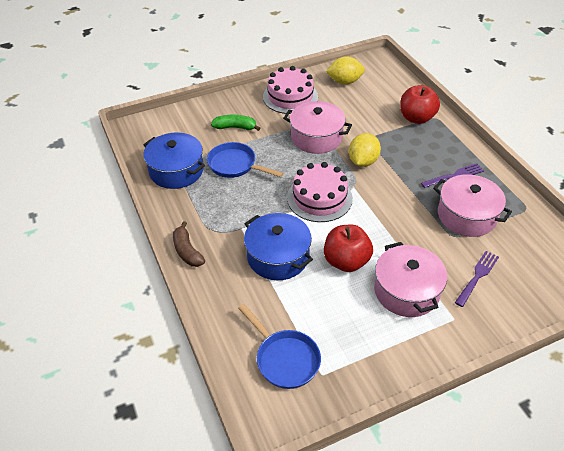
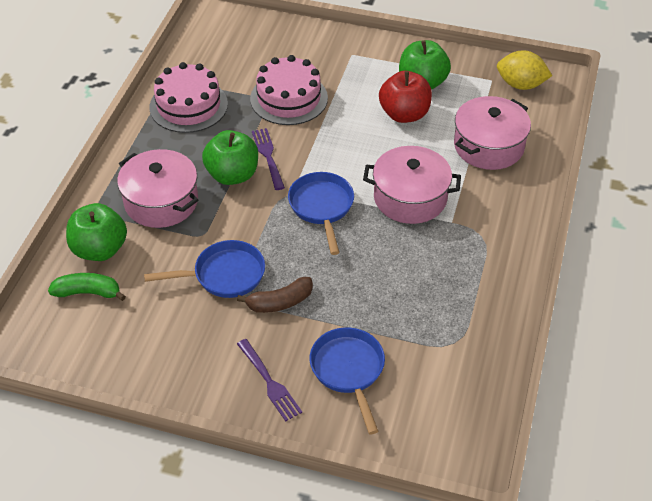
blue pan: 2 -> 3
blue pot: 2 -> 0
green apple: 0 -> 3
red apple: 2 -> 1
yellow lemon: 2 -> 1

